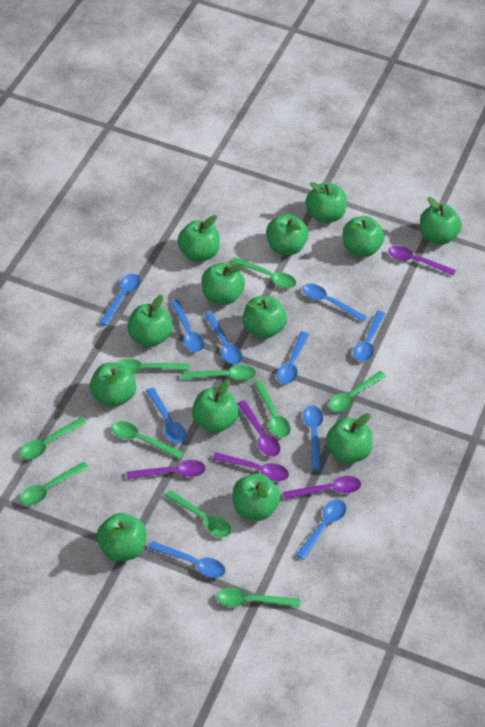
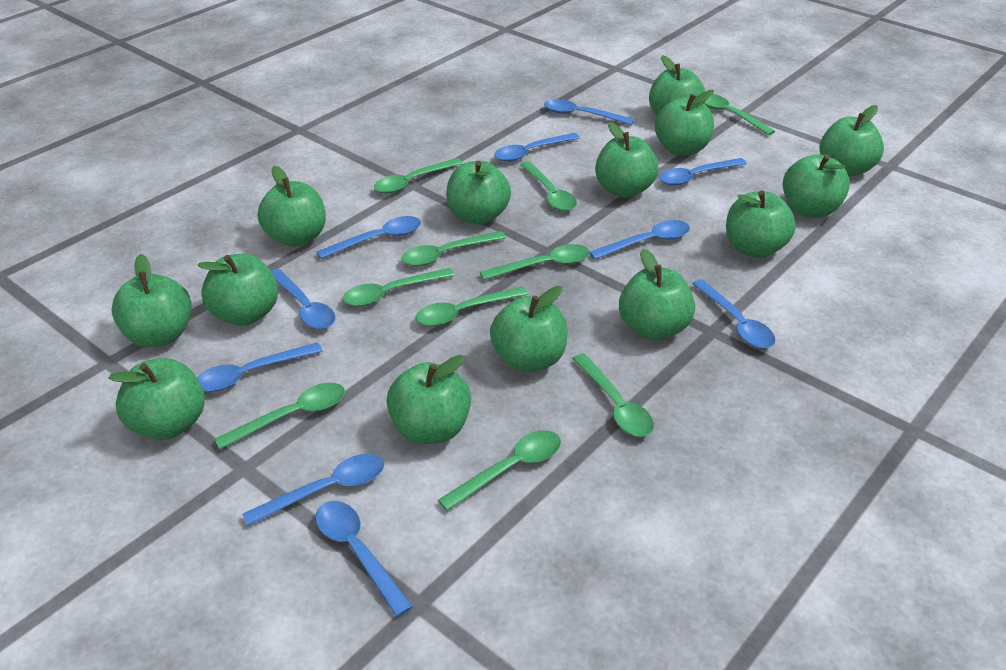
green apple: 13 -> 14
purple spoon: 5 -> 0

